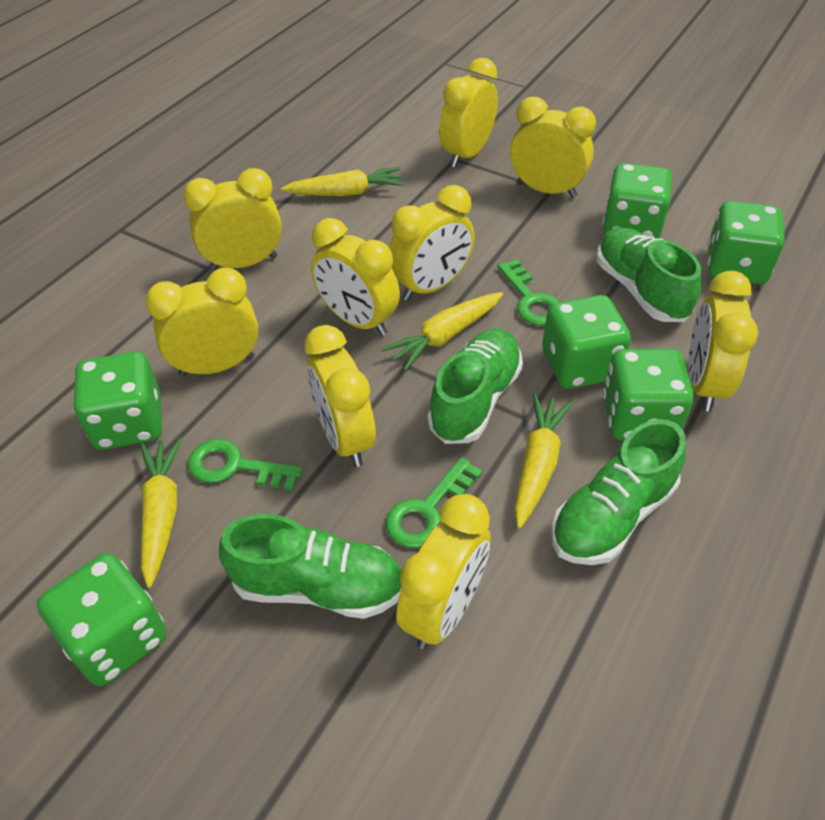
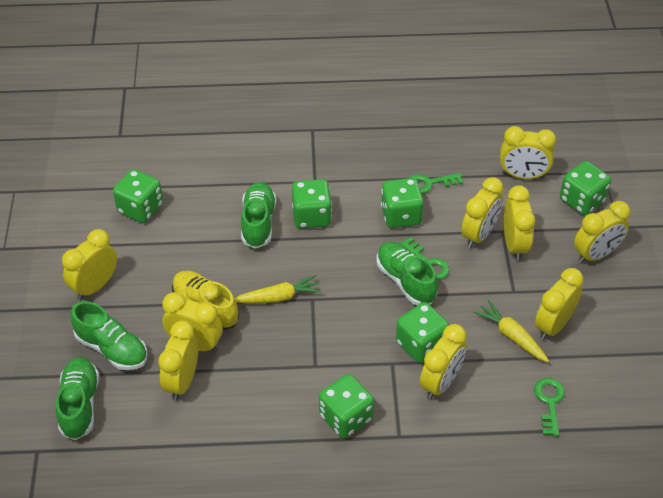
yellow carrot: 4 -> 2
yellow shoe: 0 -> 1

